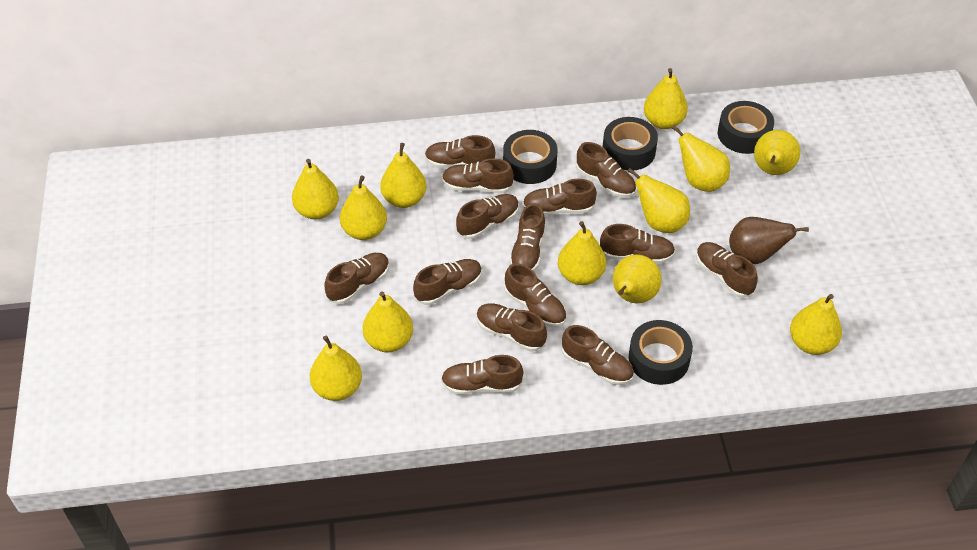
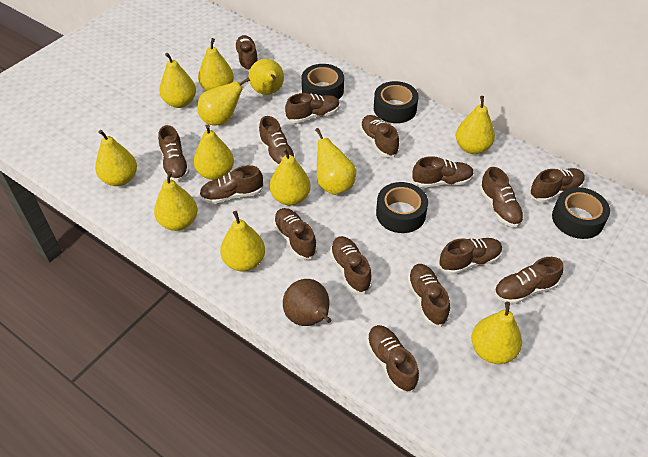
brown shoe: 14 -> 15

